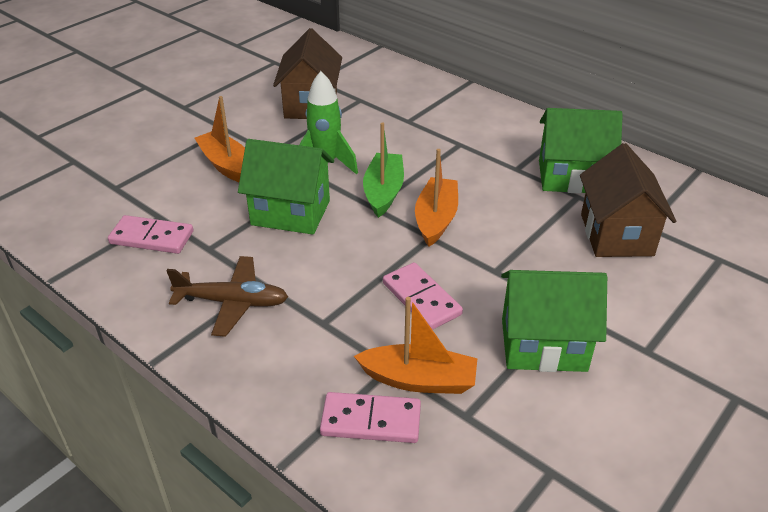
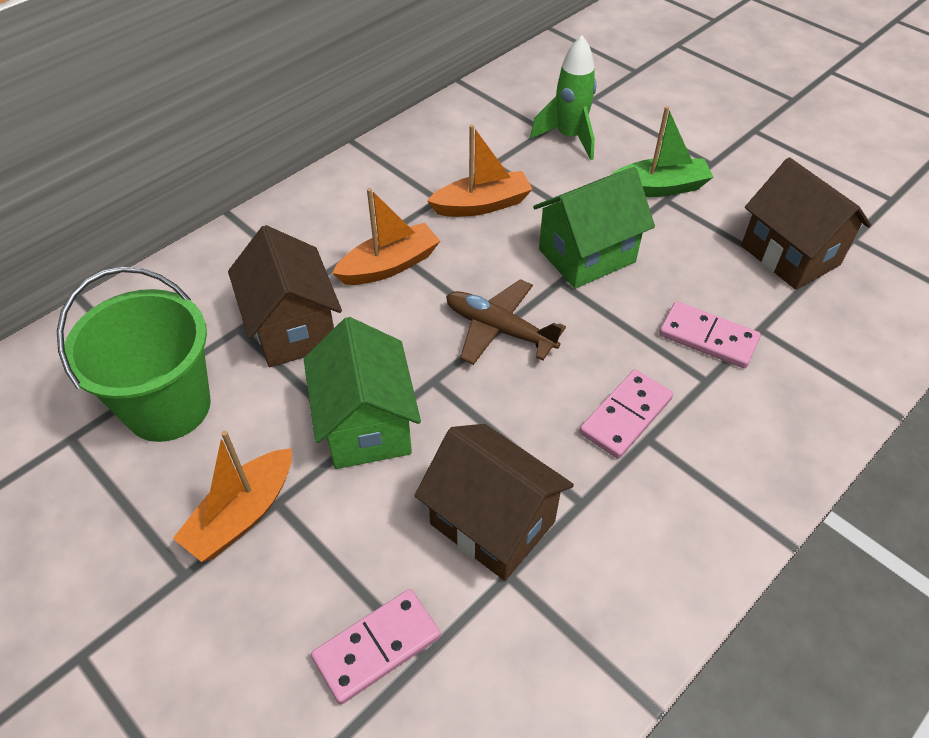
brown house: 2 -> 3
green bucket: 0 -> 1
green house: 3 -> 2

